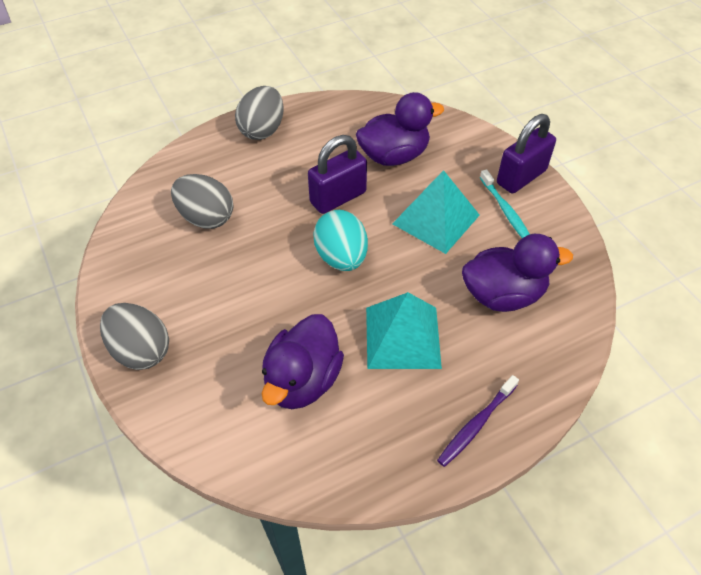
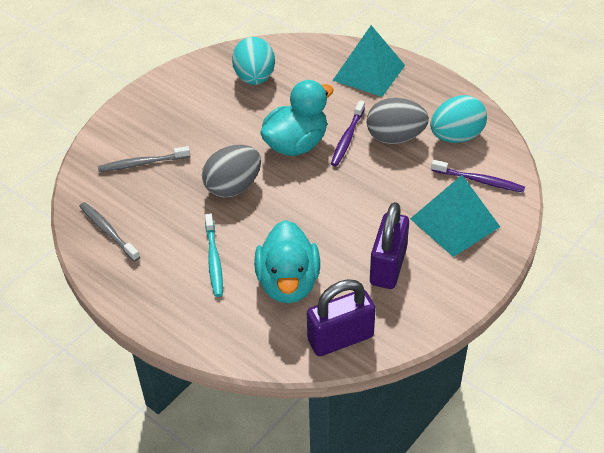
grey egg: 3 -> 2
grey toothbrush: 0 -> 2
purple duck: 3 -> 0
purple toothbrush: 1 -> 2
turquoise duck: 0 -> 2
turquoise egg: 1 -> 2

